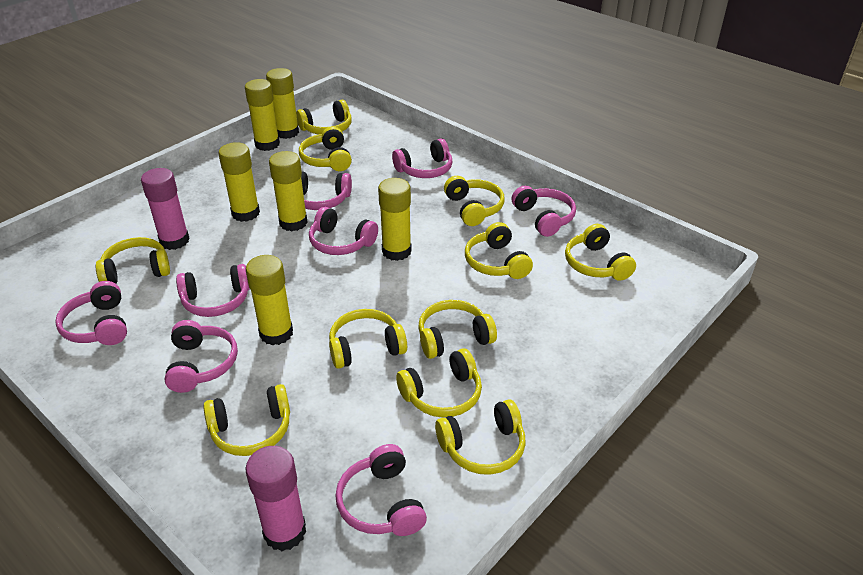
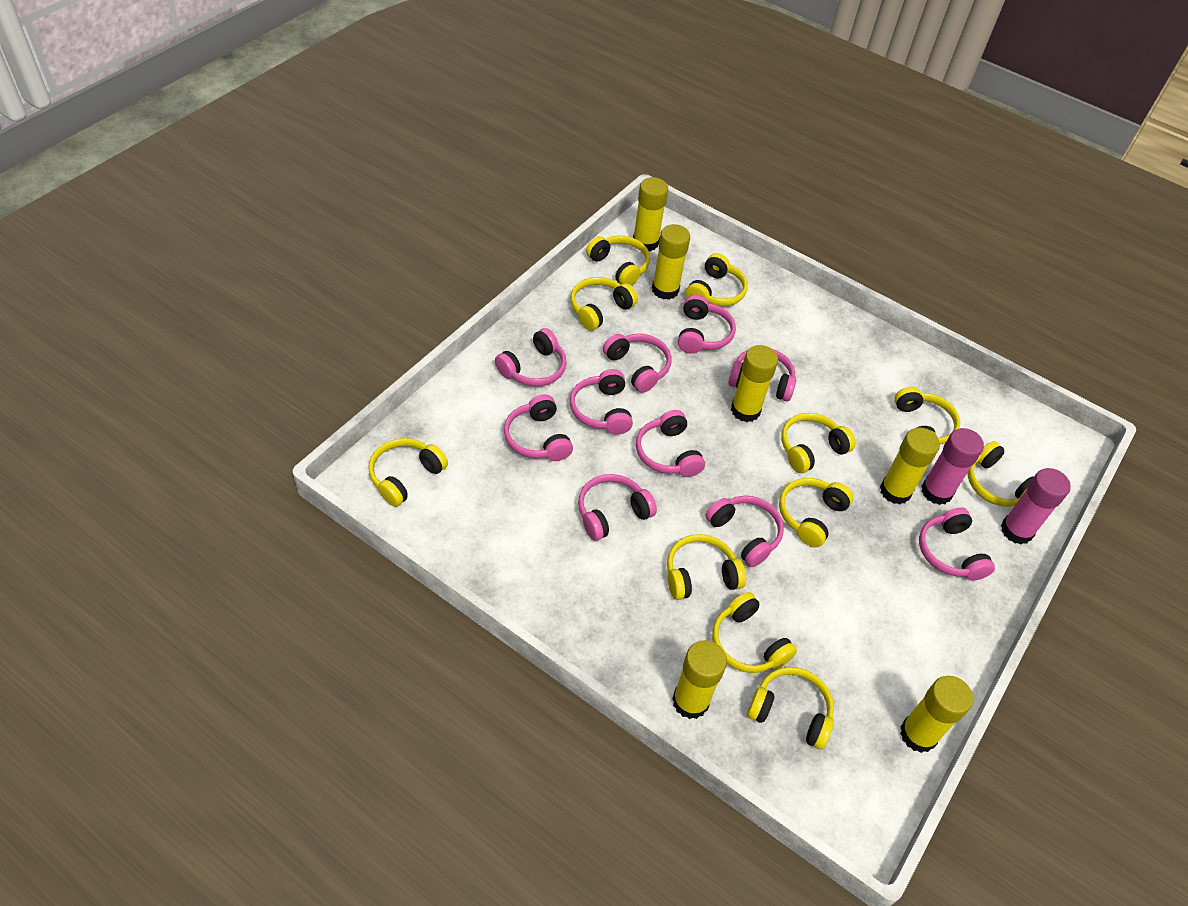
pink headphones: 8 -> 10

